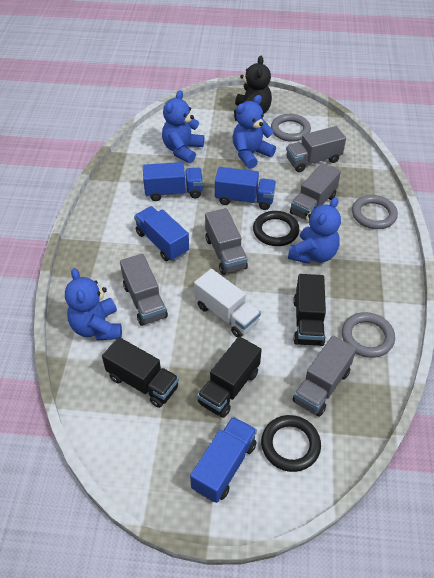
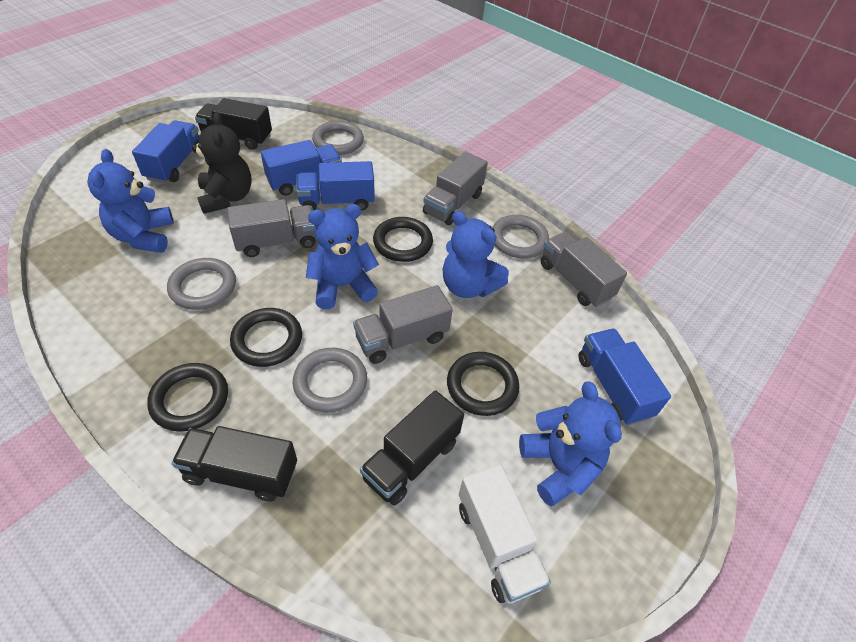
black ring: 2 -> 4
grey ring: 3 -> 4
grey truck: 5 -> 4

